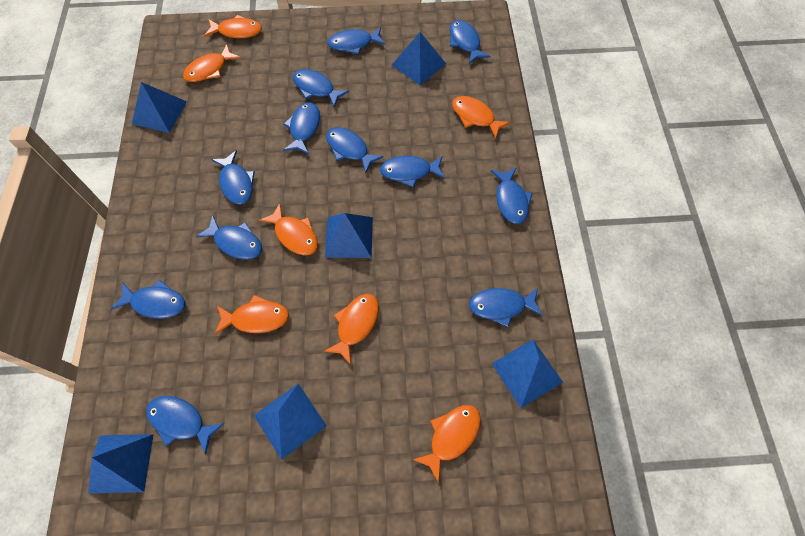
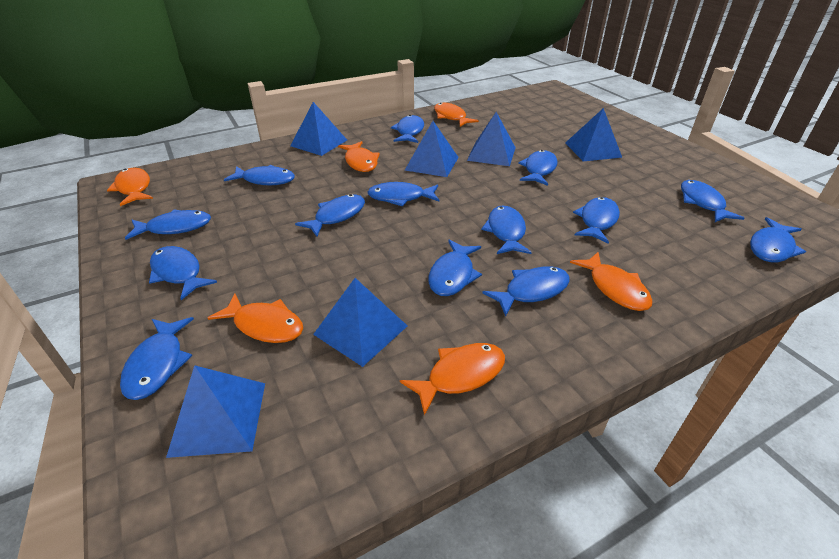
blue fish: 12 -> 14
orange fish: 7 -> 6

